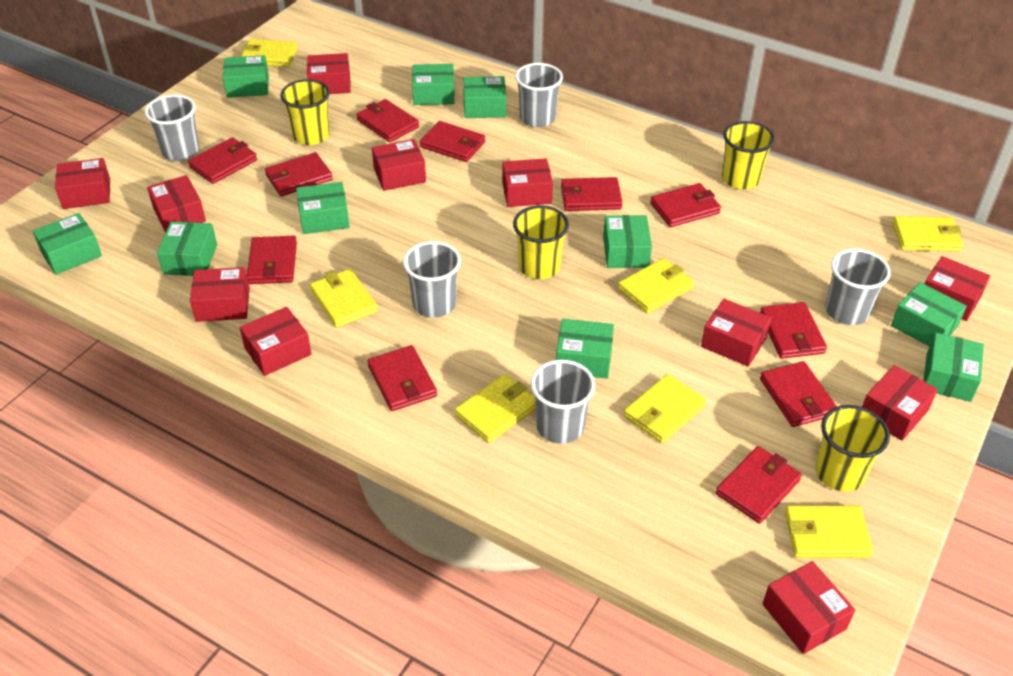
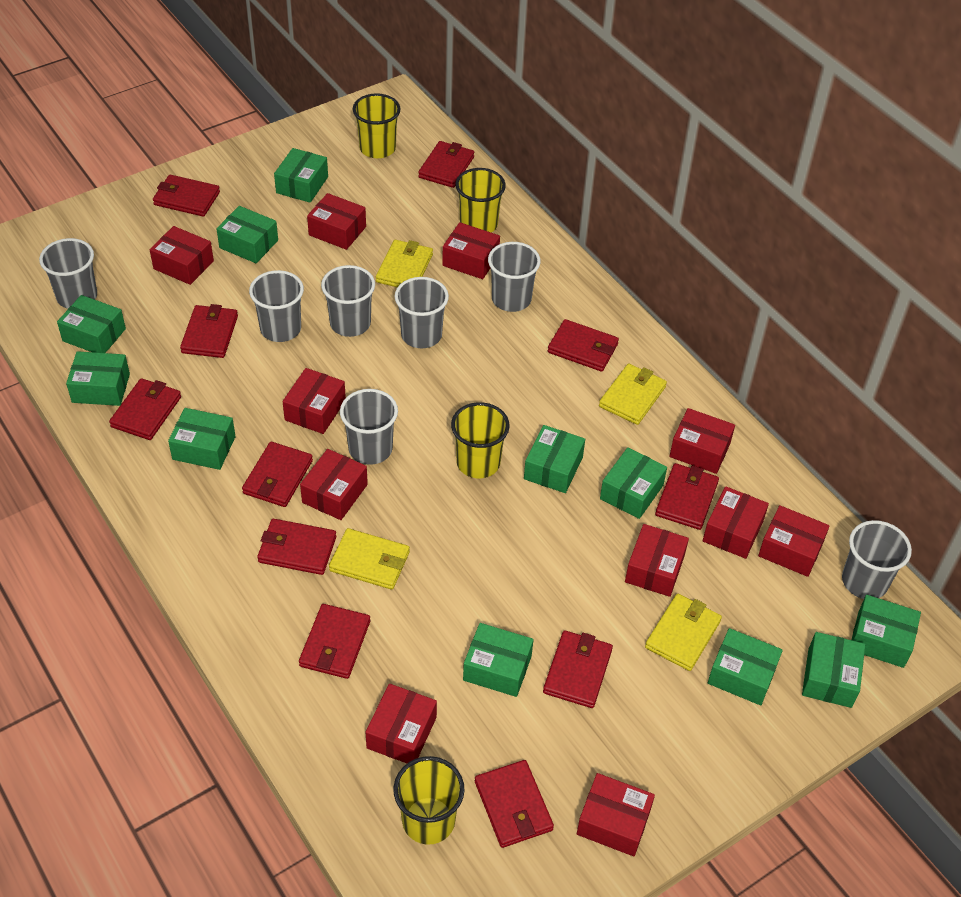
green box: 10 -> 11
grey cup: 5 -> 7
yellow wallet: 7 -> 4

